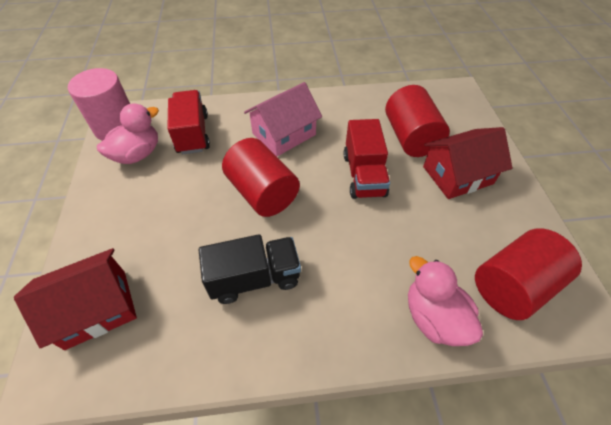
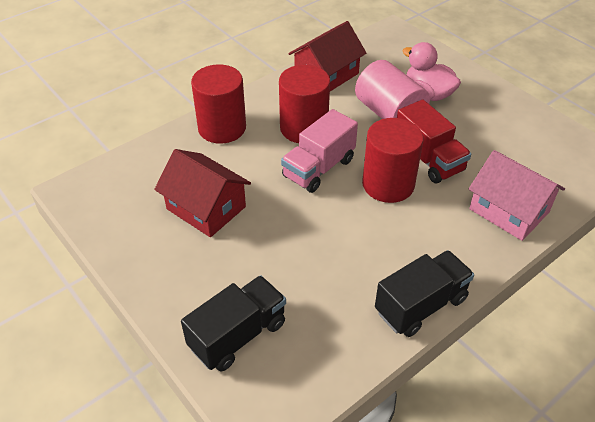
black truck: 1 -> 2
pink duck: 2 -> 1
pink truck: 0 -> 1
red truck: 2 -> 1

